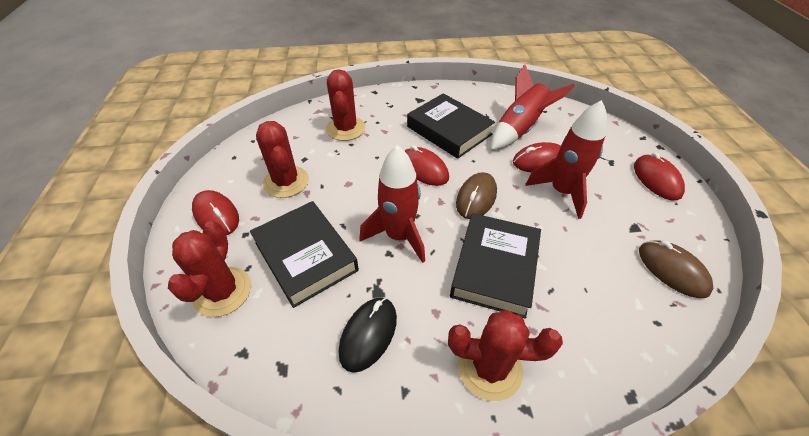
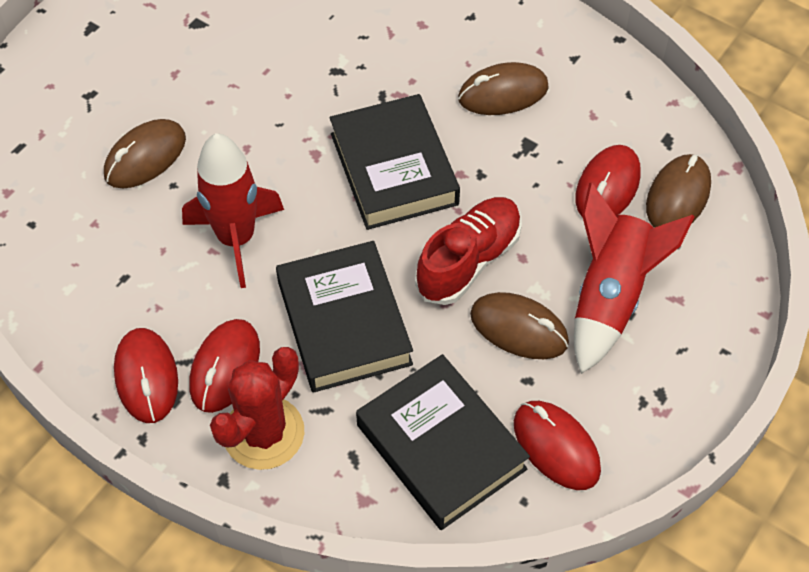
black mouse: 1 -> 0
brown mouse: 2 -> 4
red cactus: 4 -> 1
red rocket: 3 -> 2
red shoe: 0 -> 1

